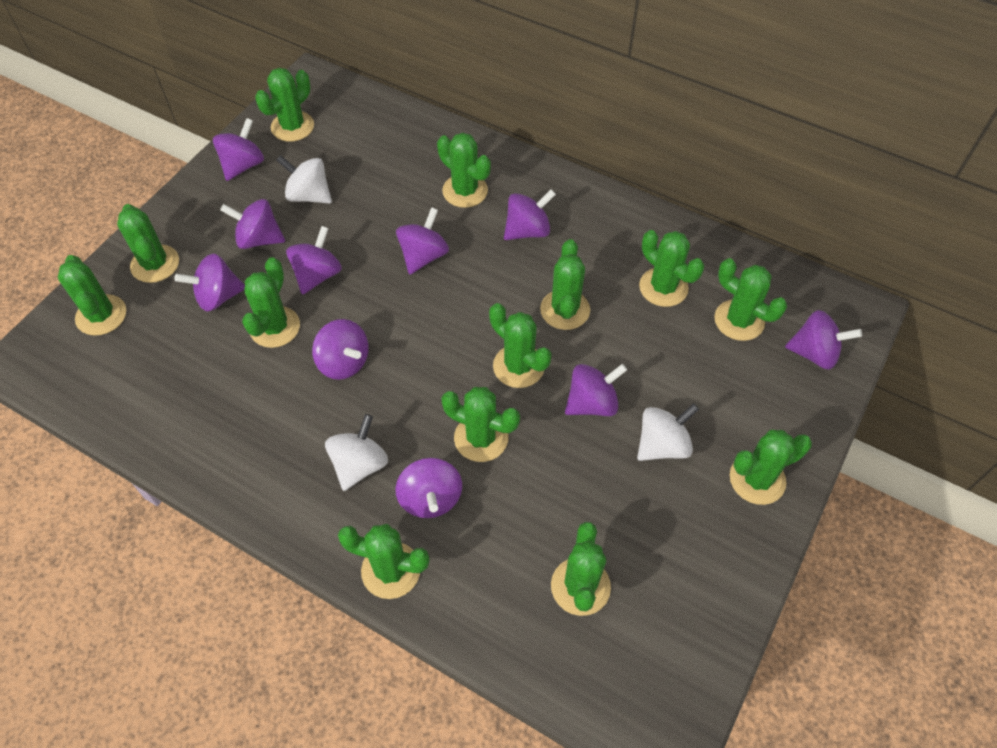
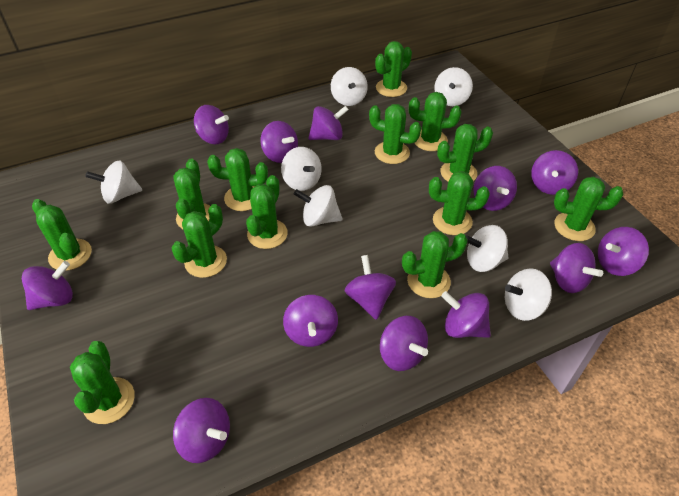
purple spinning top: 10 -> 13
white spinning top: 3 -> 7

